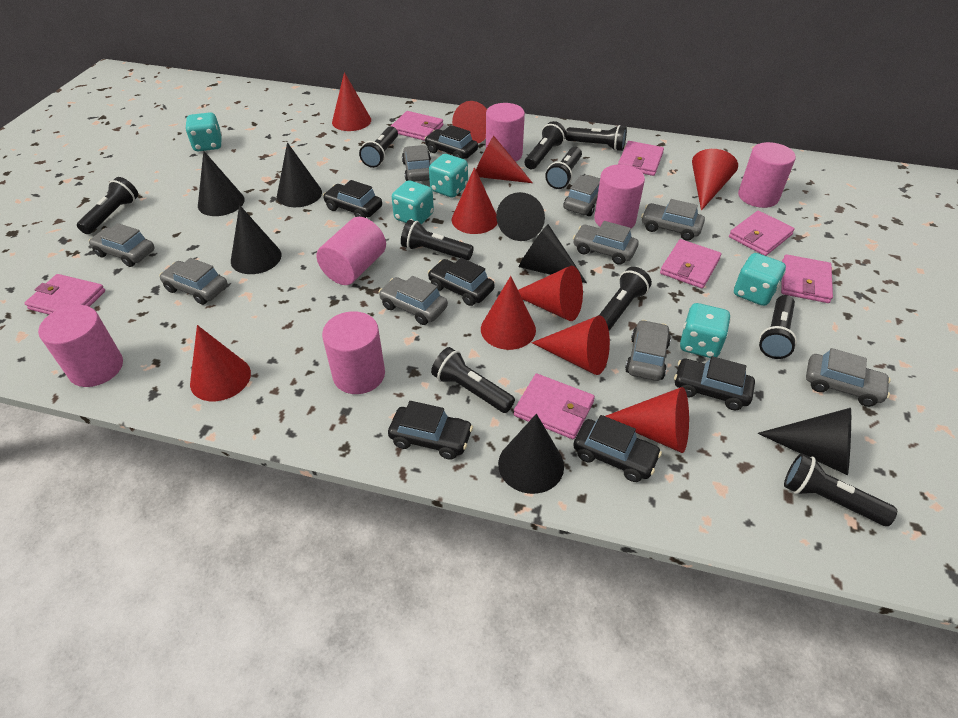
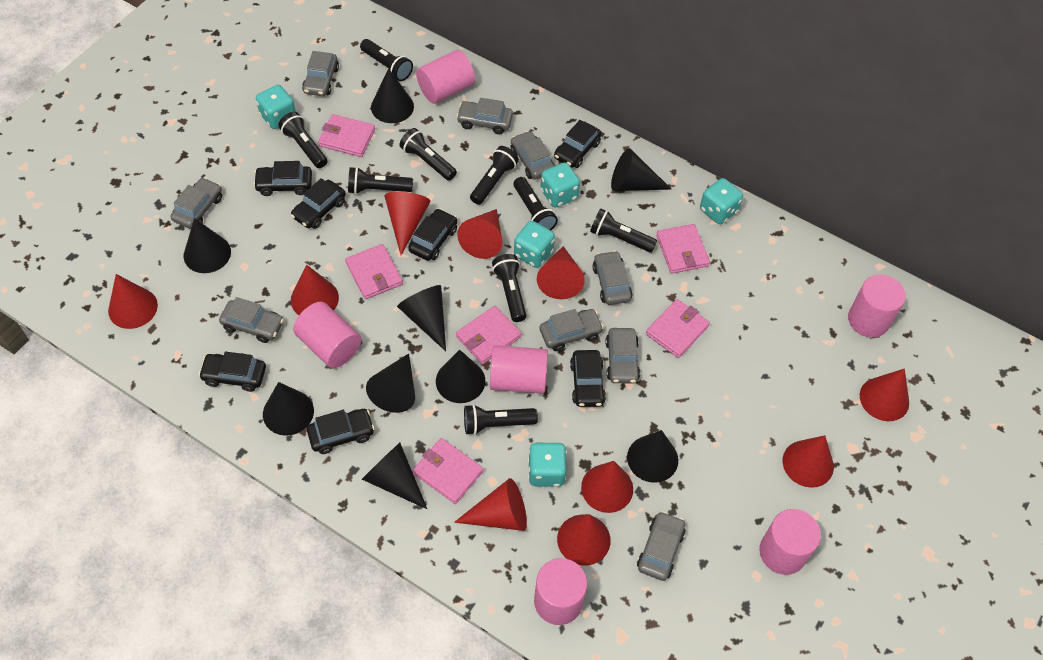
black car: 6 -> 7
black cone: 7 -> 9
black flashlight: 10 -> 9
pink wallet: 7 -> 6

